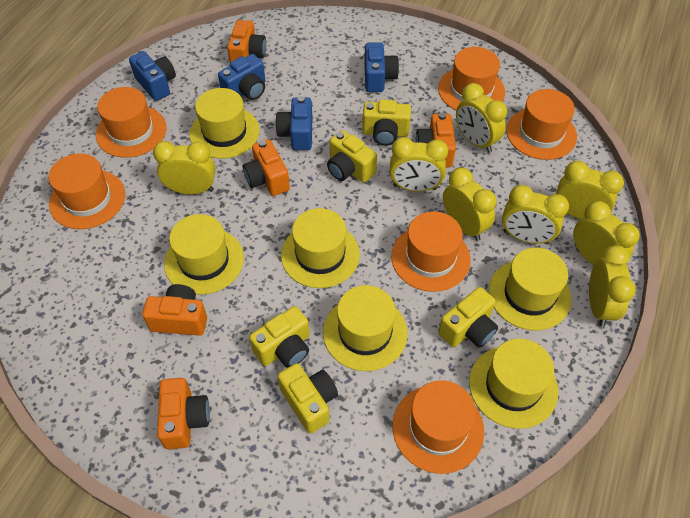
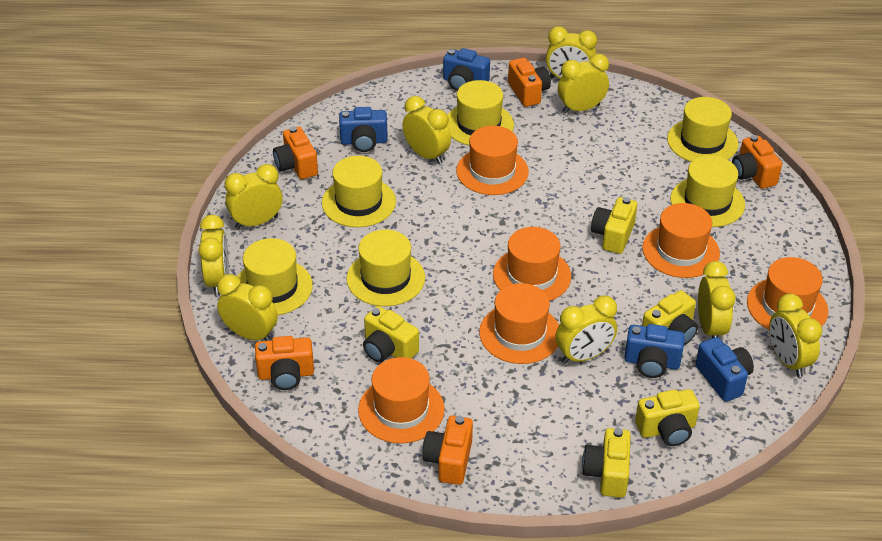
yellow clock: 8 -> 9

